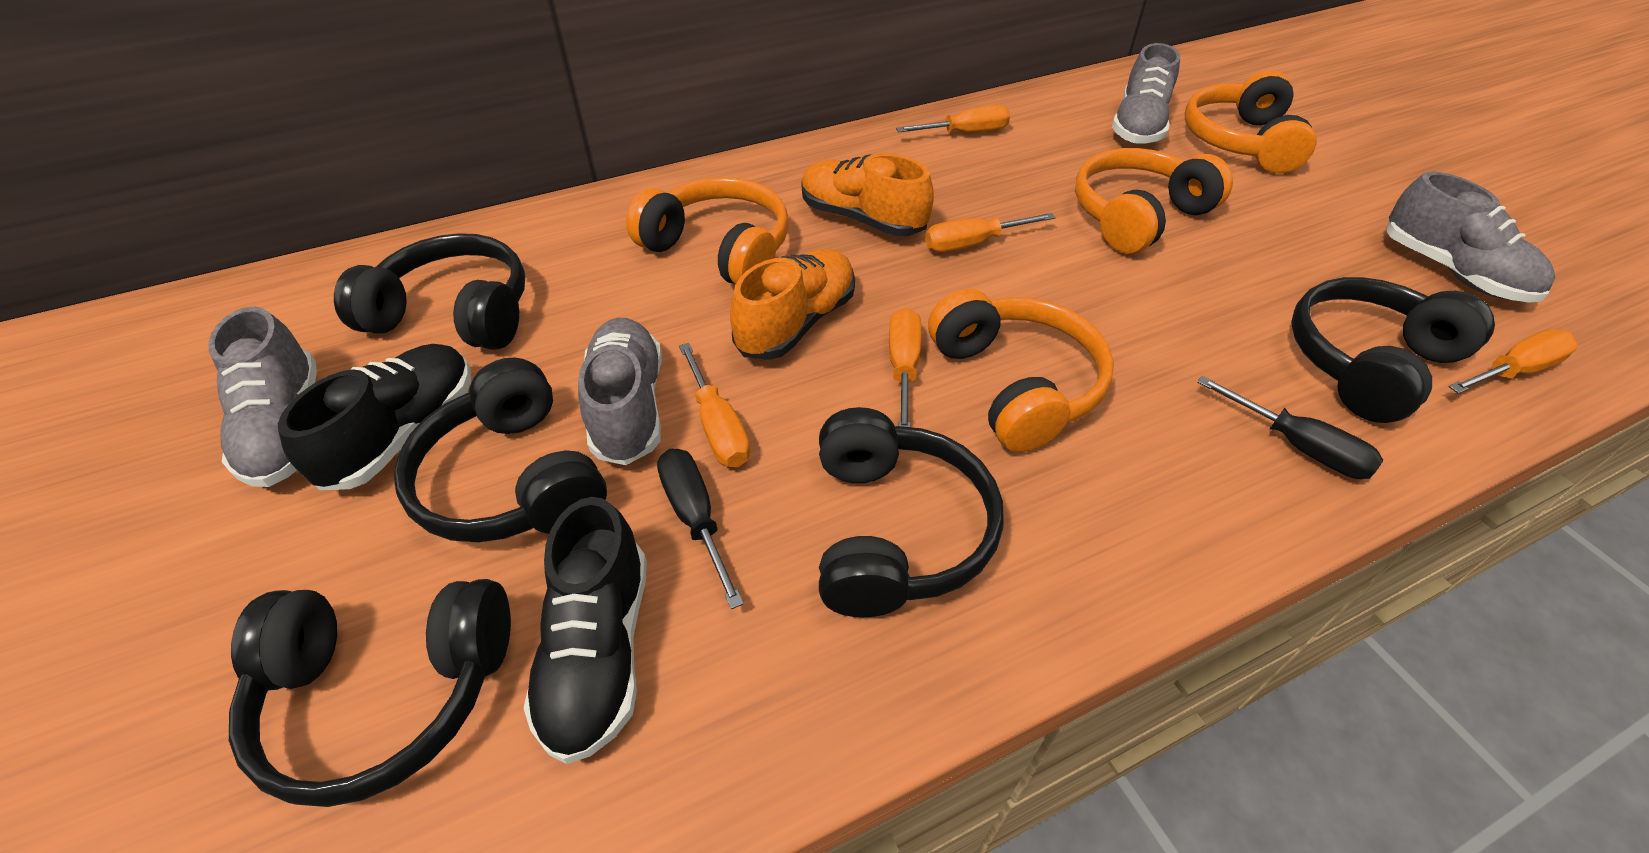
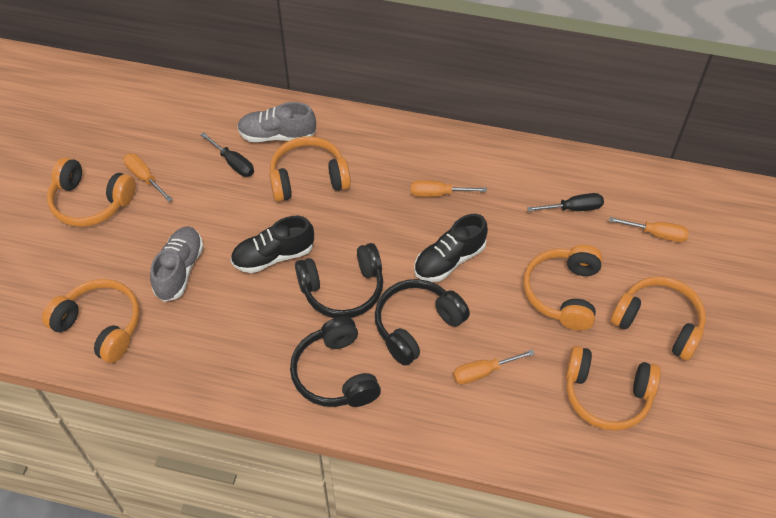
black headphones: 5 -> 3
grey shoe: 4 -> 2
orange headphones: 4 -> 6
orange screwdriver: 5 -> 4
orange shoe: 2 -> 0

